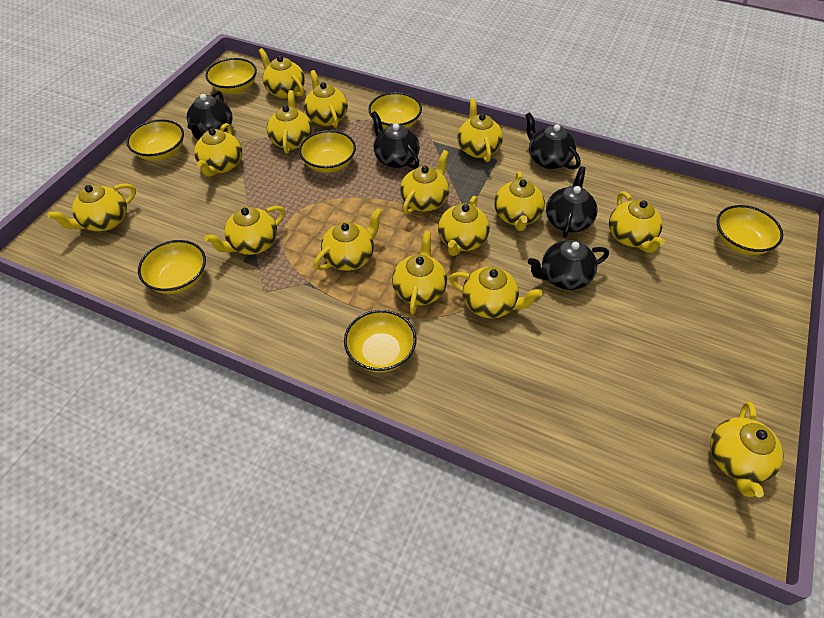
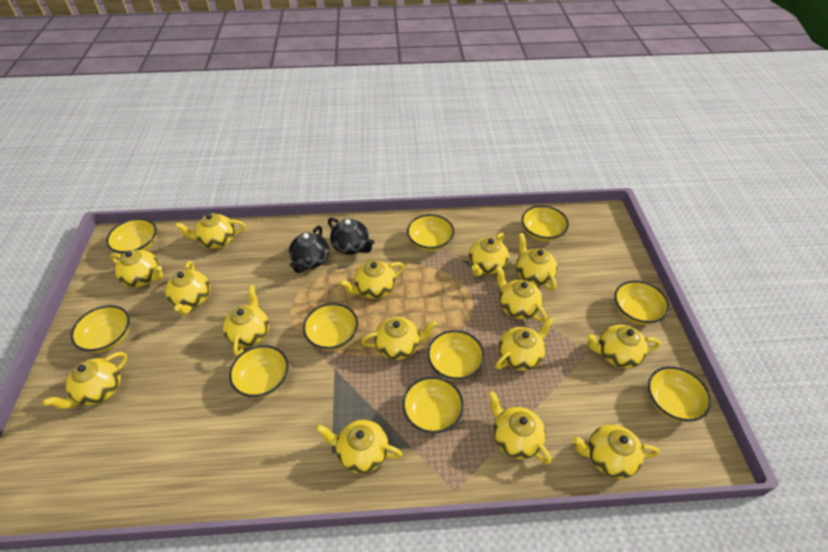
black teapot: 5 -> 2
yellow bowl: 7 -> 10

